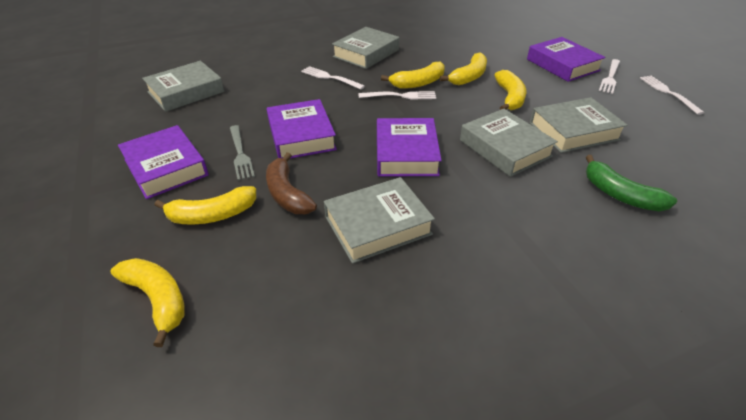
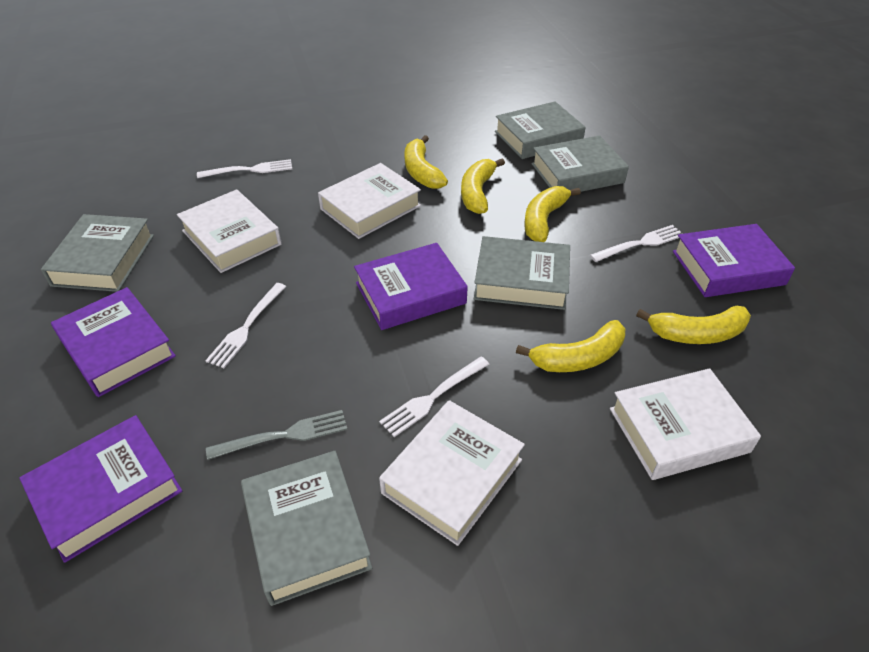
brown banana: 1 -> 0
green banana: 1 -> 0
white book: 0 -> 4

